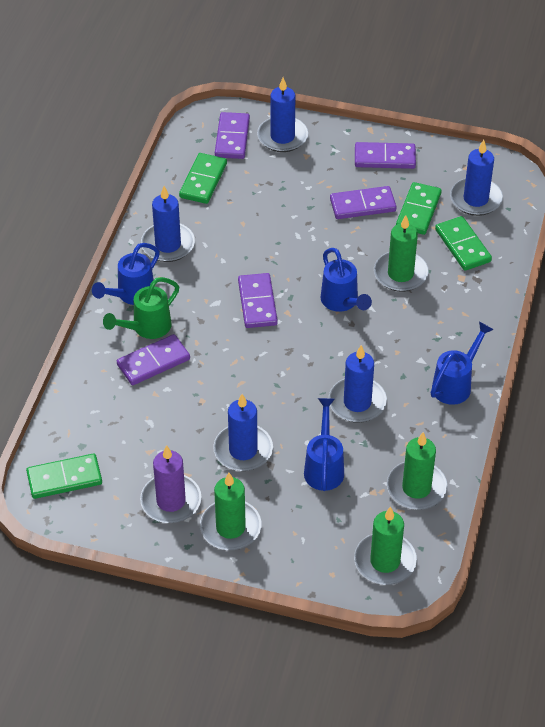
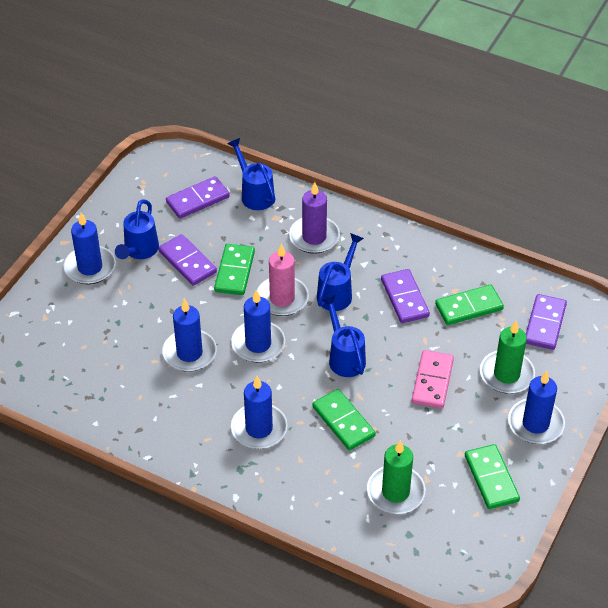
green candle: 4 -> 2
green watering can: 1 -> 0
pink candle: 0 -> 1
pink domino: 0 -> 1
purple domino: 5 -> 4

